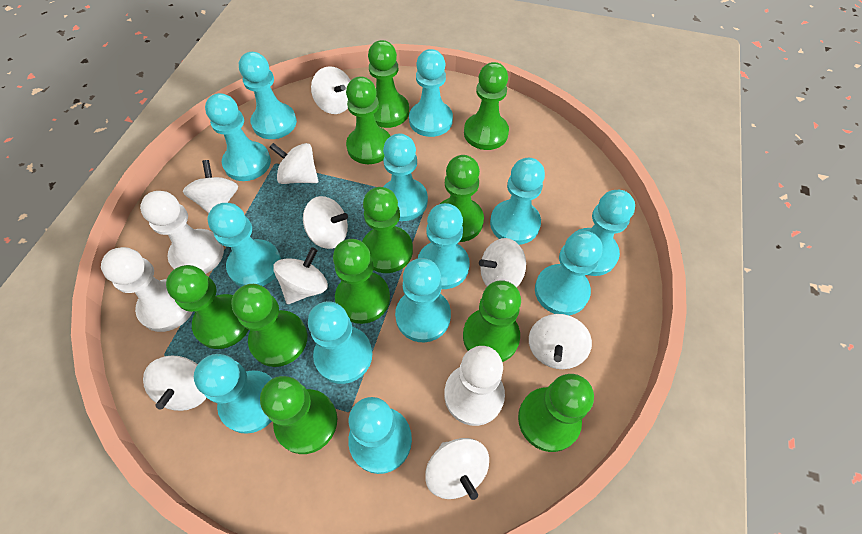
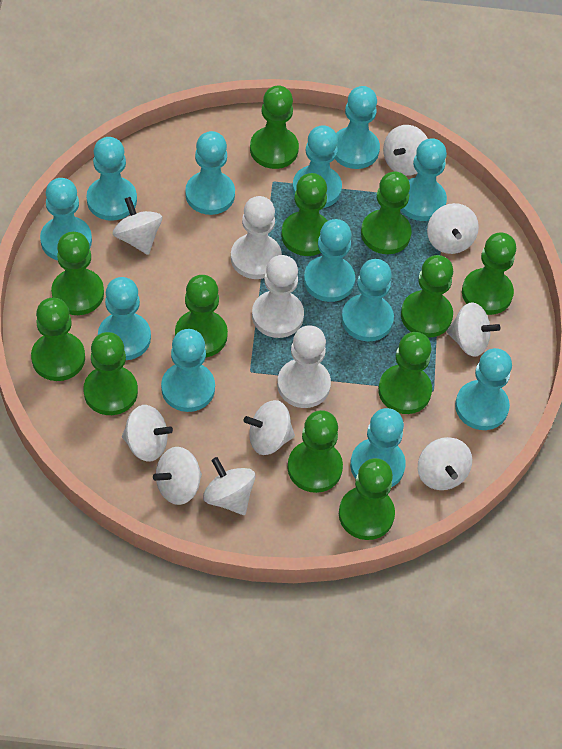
green pawn: 11 -> 12
turquoise pawn: 13 -> 12

